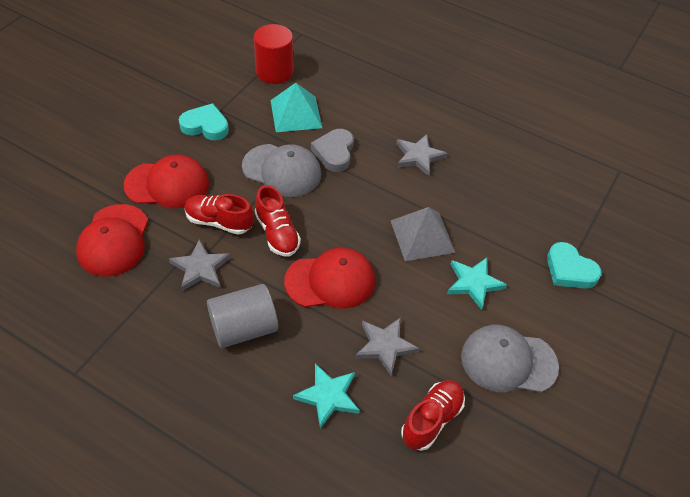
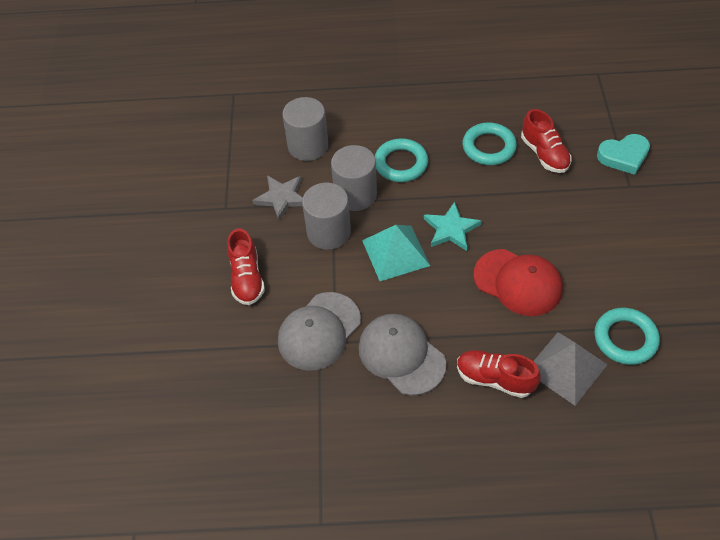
grey cylinder: 1 -> 3
grey heart: 1 -> 0
grey star: 3 -> 1
red cap: 3 -> 1
red cylinder: 1 -> 0
turquoise heart: 2 -> 1
turquoise ring: 0 -> 3
turquoise star: 2 -> 1

